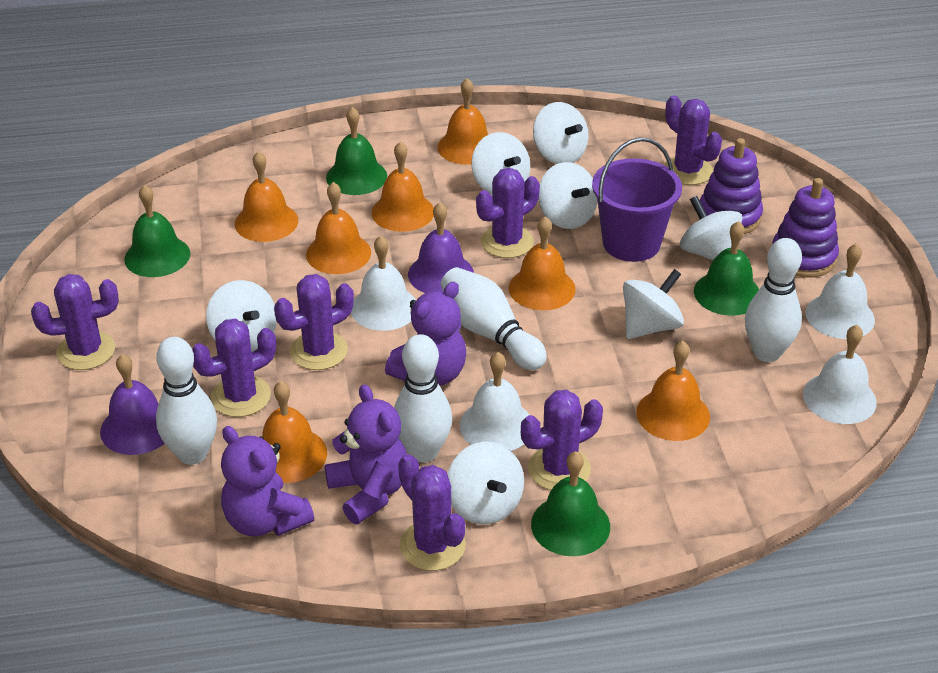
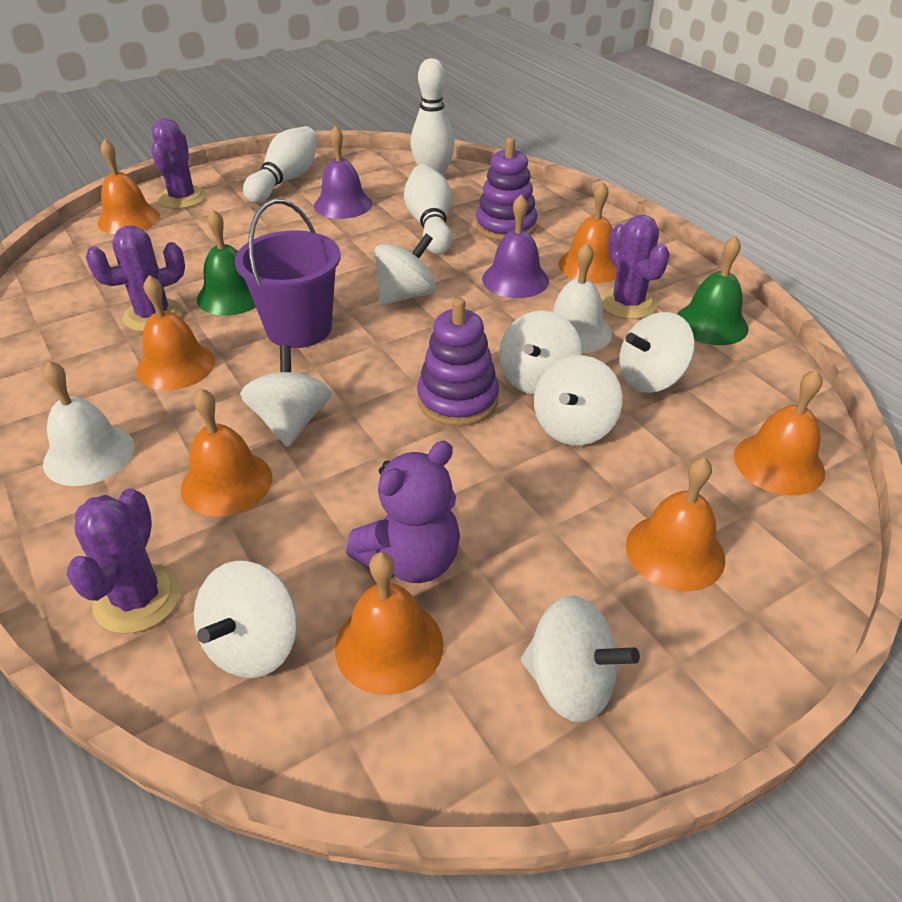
green bell: 4 -> 2
purple cactus: 7 -> 4
purple teddy bear: 3 -> 1
white bell: 4 -> 2
white bowling pin: 4 -> 3

